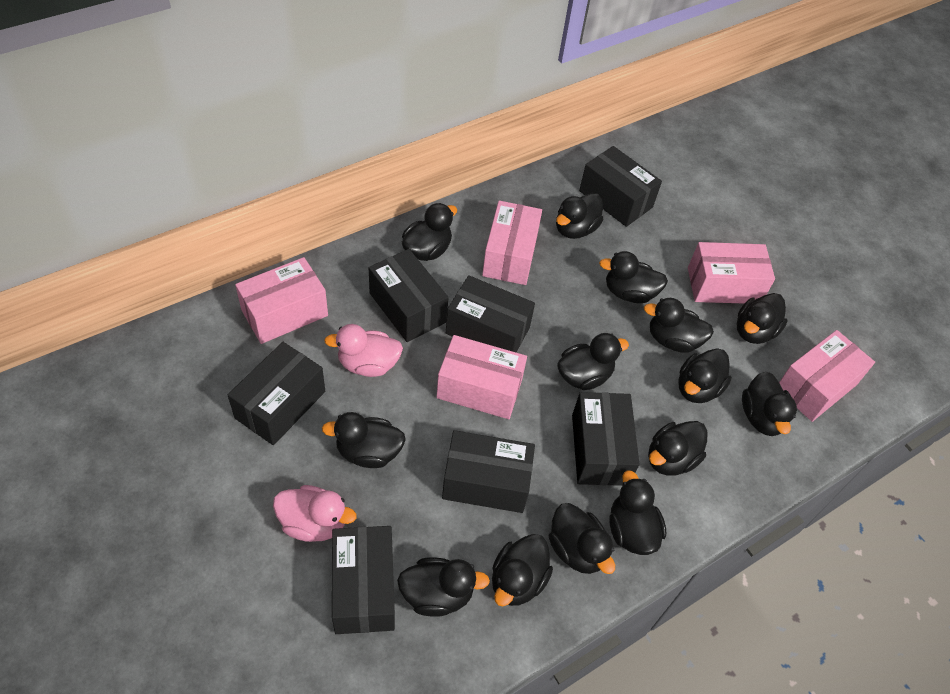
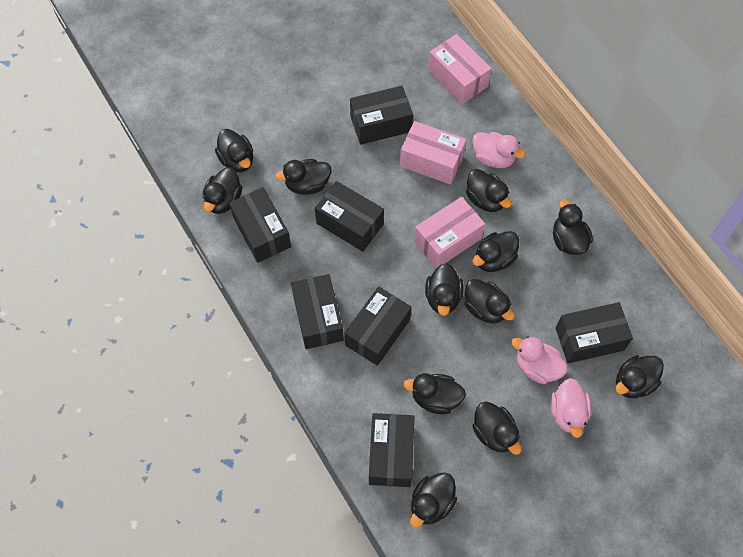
black duck: 14 -> 12
pink box: 5 -> 3
pink duck: 2 -> 3

